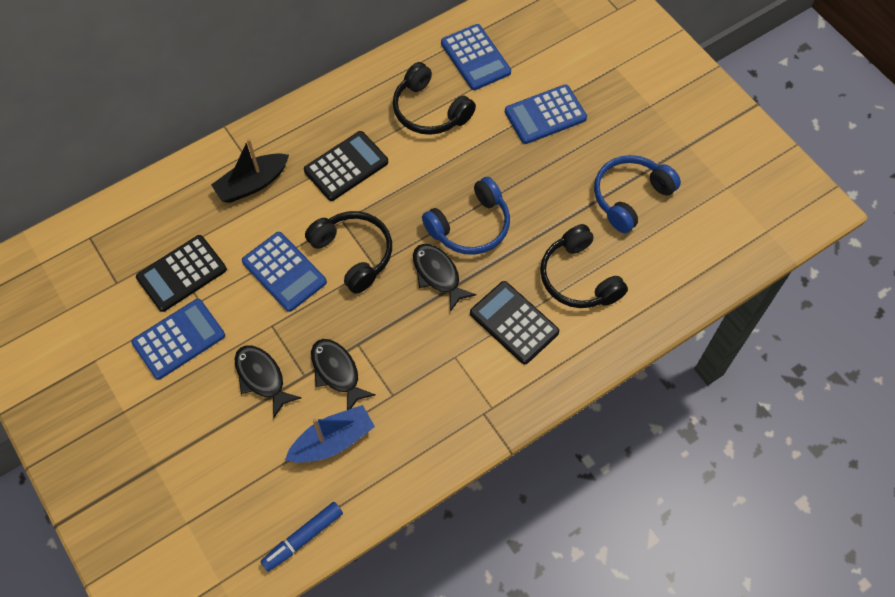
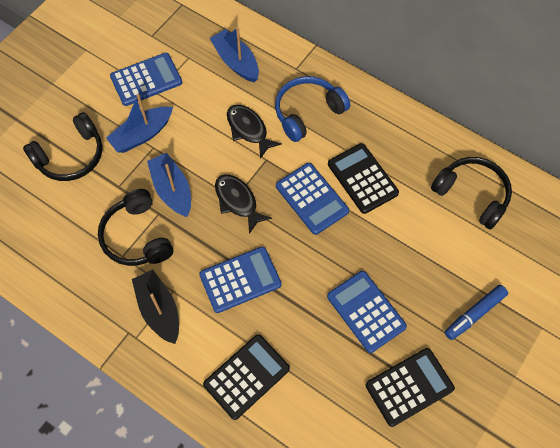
black fish: 3 -> 2
blue boat: 1 -> 3
blue headphones: 2 -> 1

